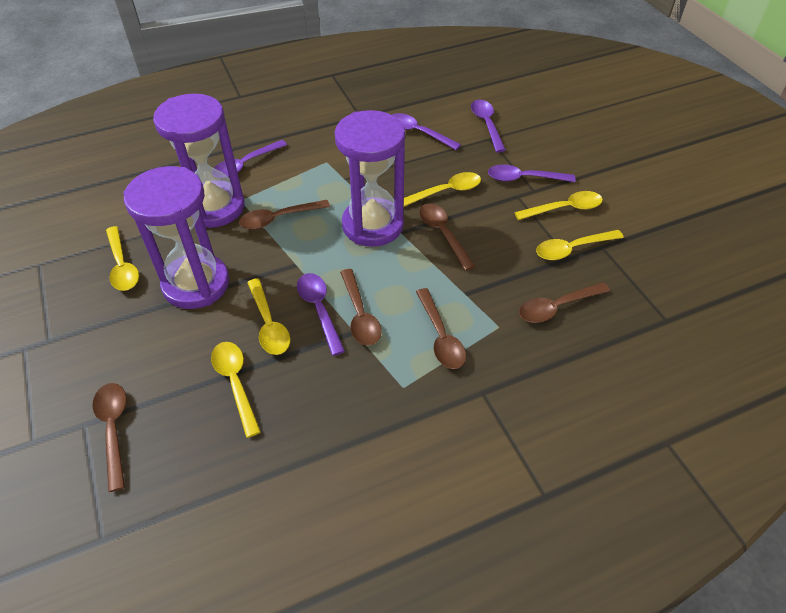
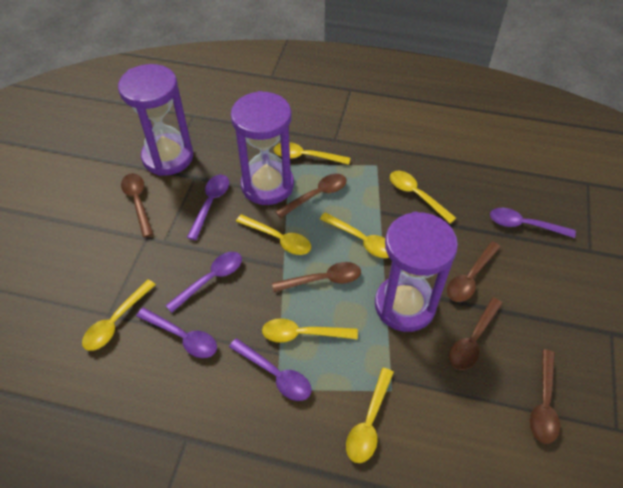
yellow spoon: 6 -> 7

